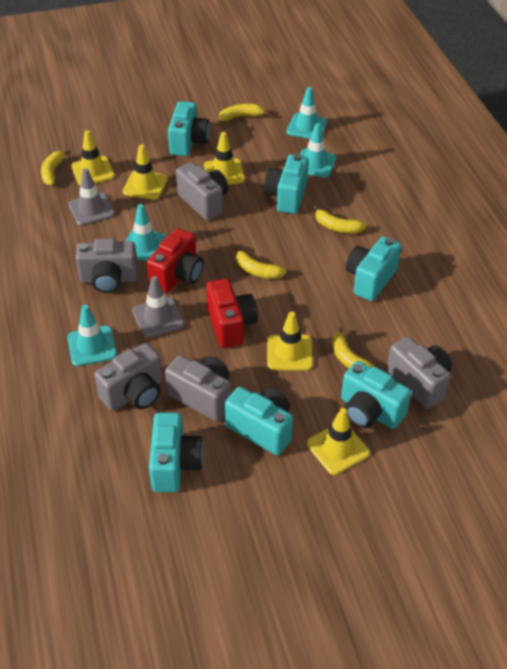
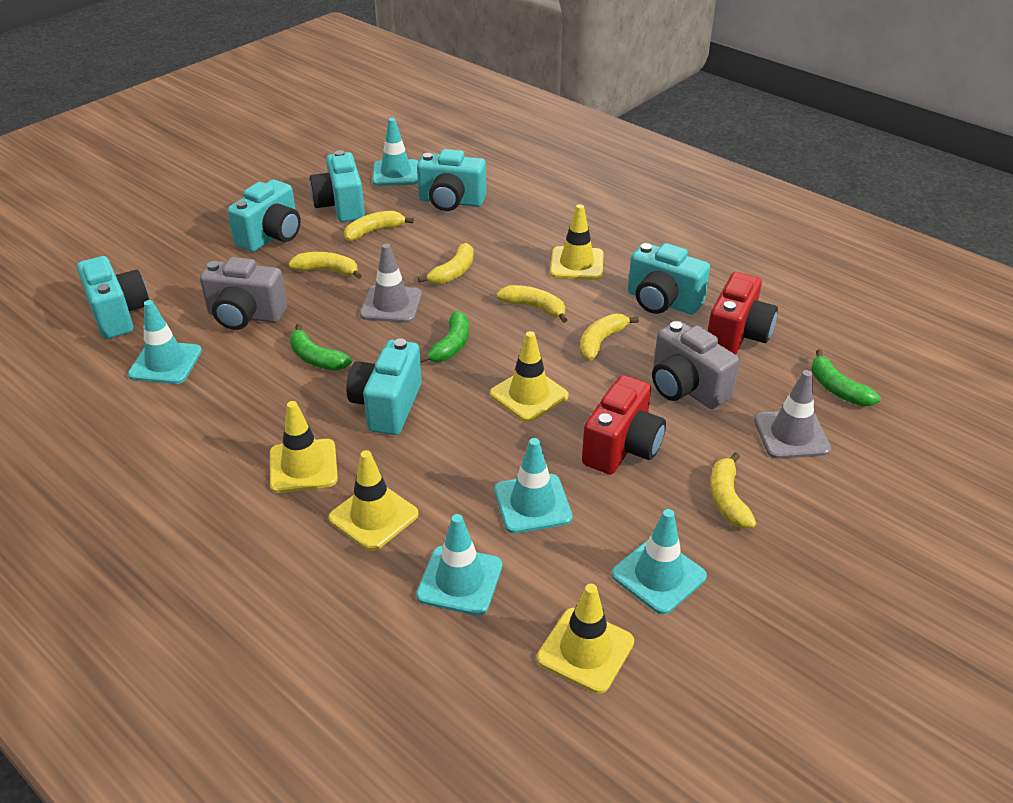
green banana: 0 -> 3
grey camera: 5 -> 2
turquoise traffic cone: 4 -> 5
yellow banana: 5 -> 6

